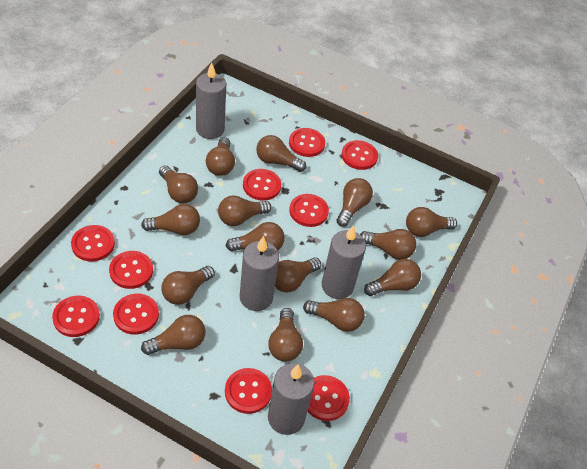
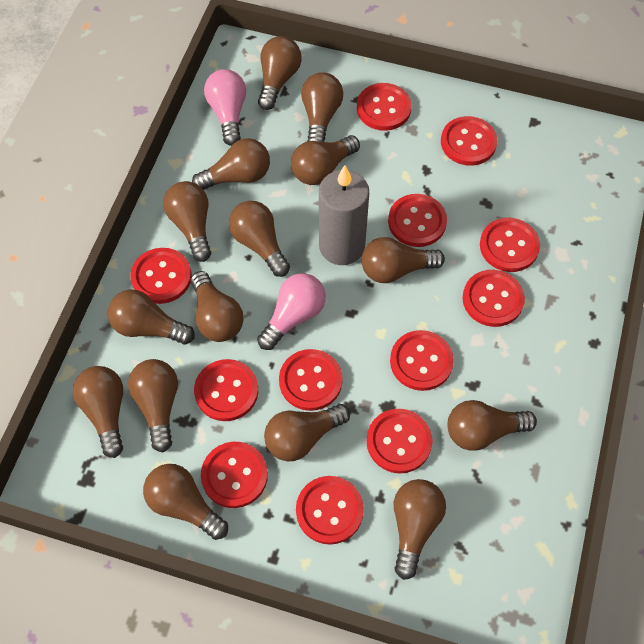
grey candle: 4 -> 1
pink light bulb: 0 -> 2
red button: 10 -> 12

